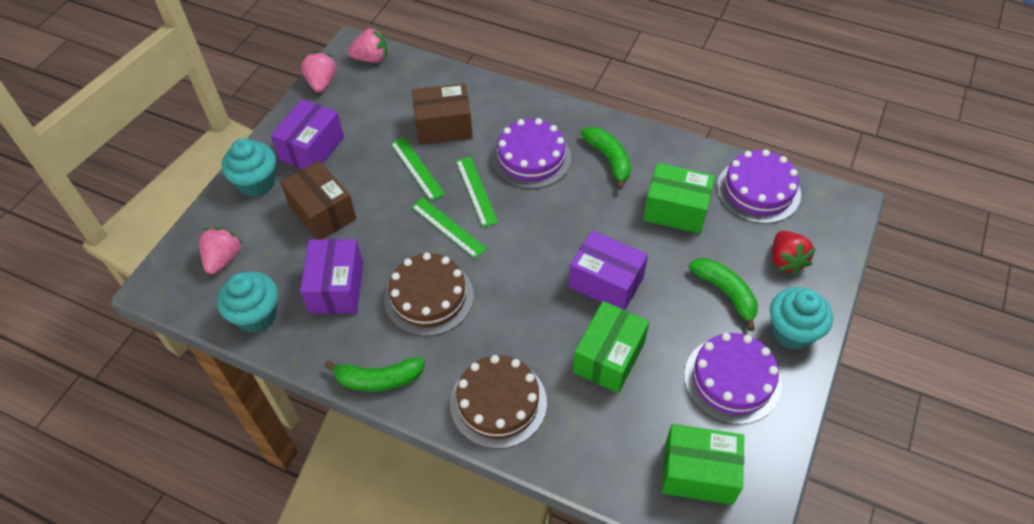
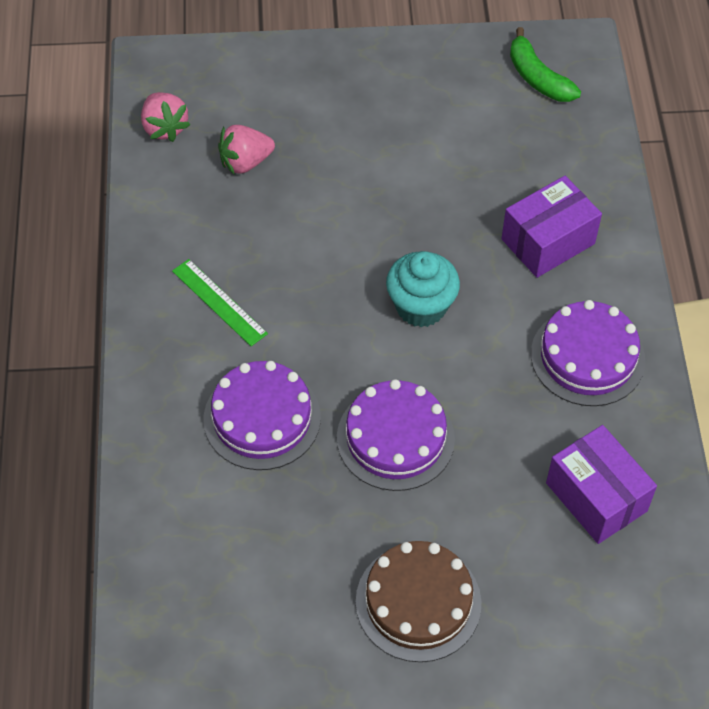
brown box: 2 -> 0
brown cake: 2 -> 1
green banana: 3 -> 1
green box: 3 -> 0
green ruler: 3 -> 1
pink strawberry: 3 -> 2
purple box: 3 -> 2
red strawberry: 1 -> 0
turquoise cupcake: 3 -> 1

